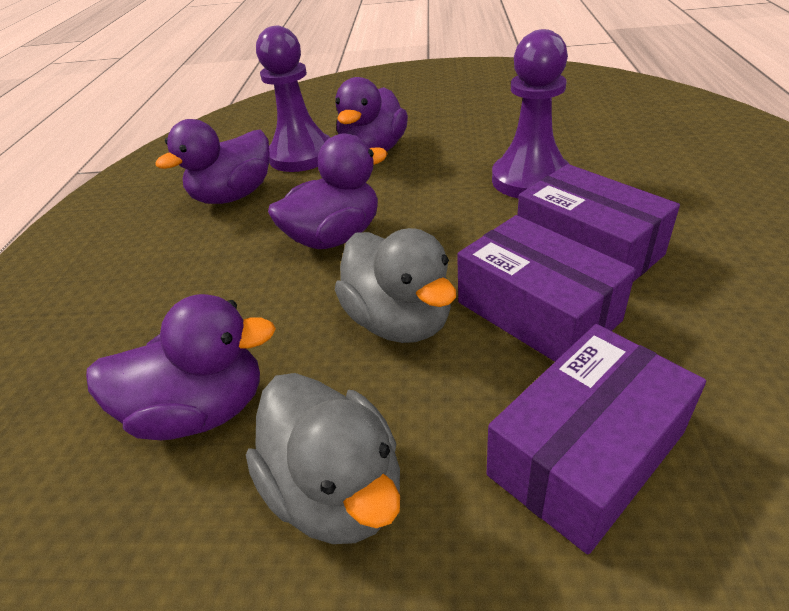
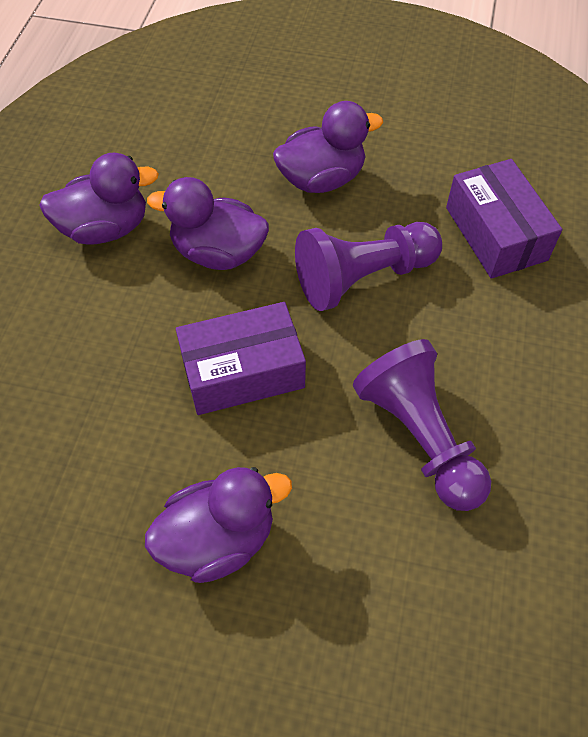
grey duck: 2 -> 0
purple box: 3 -> 2

